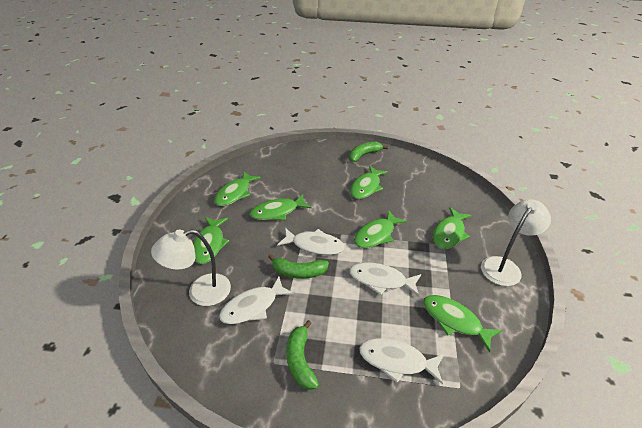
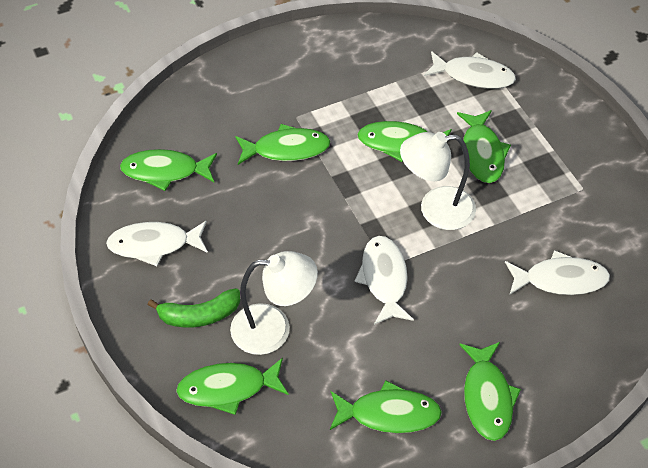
green banana: 3 -> 1

